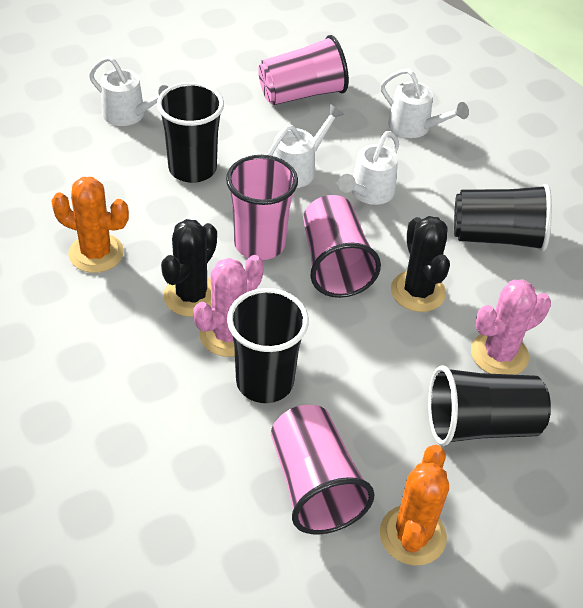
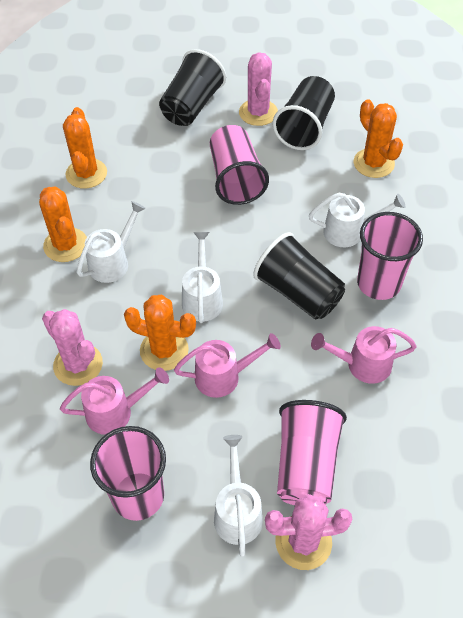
black cactus: 2 -> 0
black cup: 4 -> 3
orange cactus: 2 -> 4
pink cactus: 2 -> 3
pink watering can: 0 -> 3

